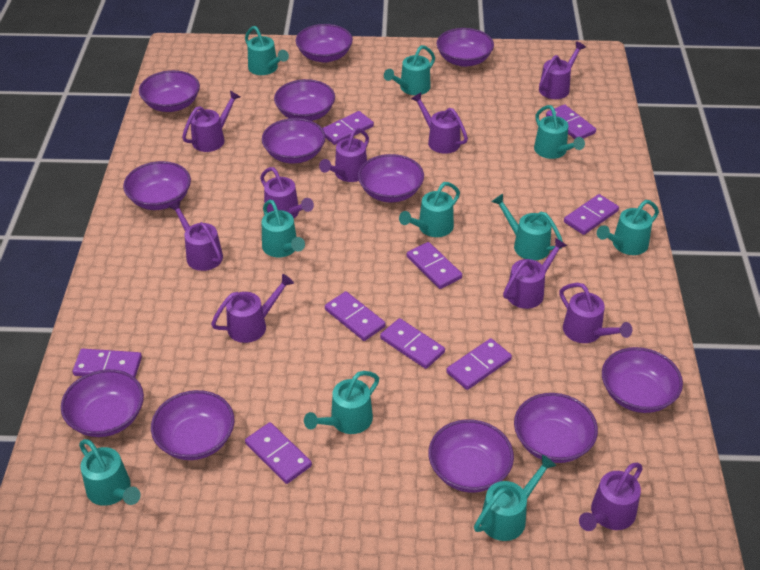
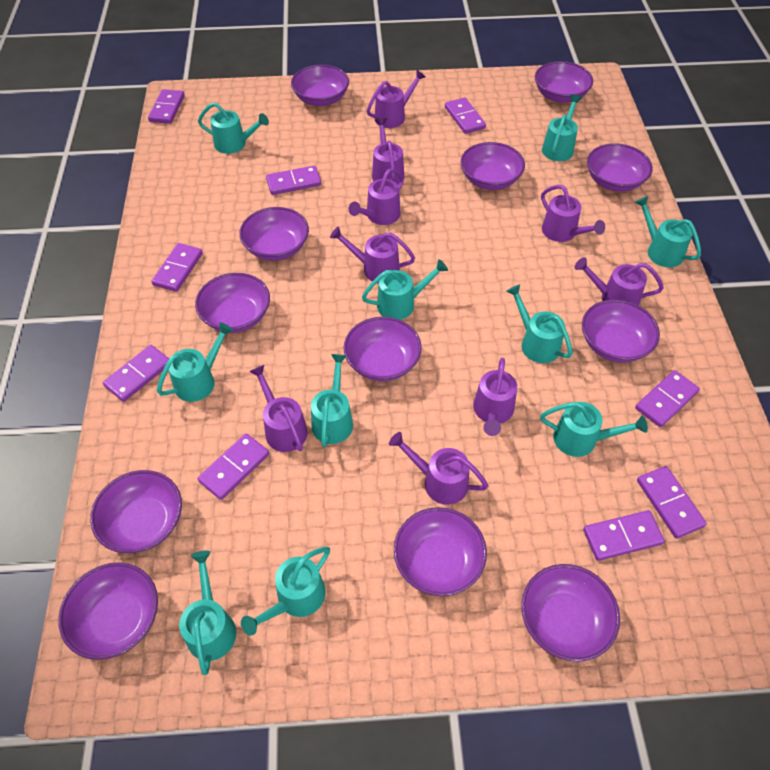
purple watering can: 10 -> 9

